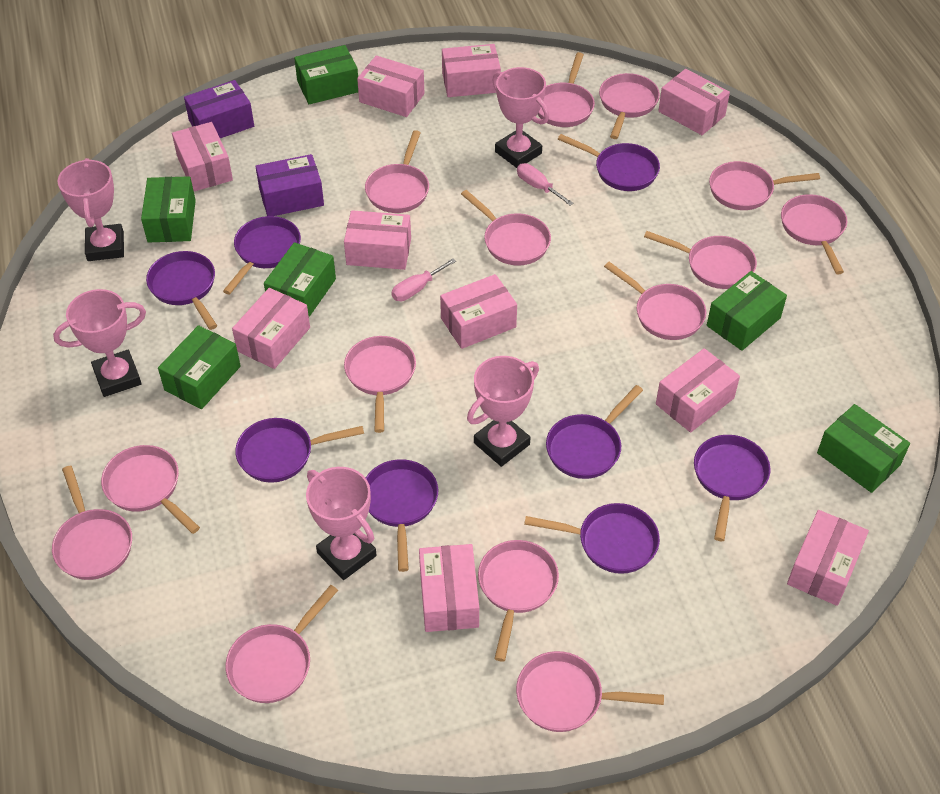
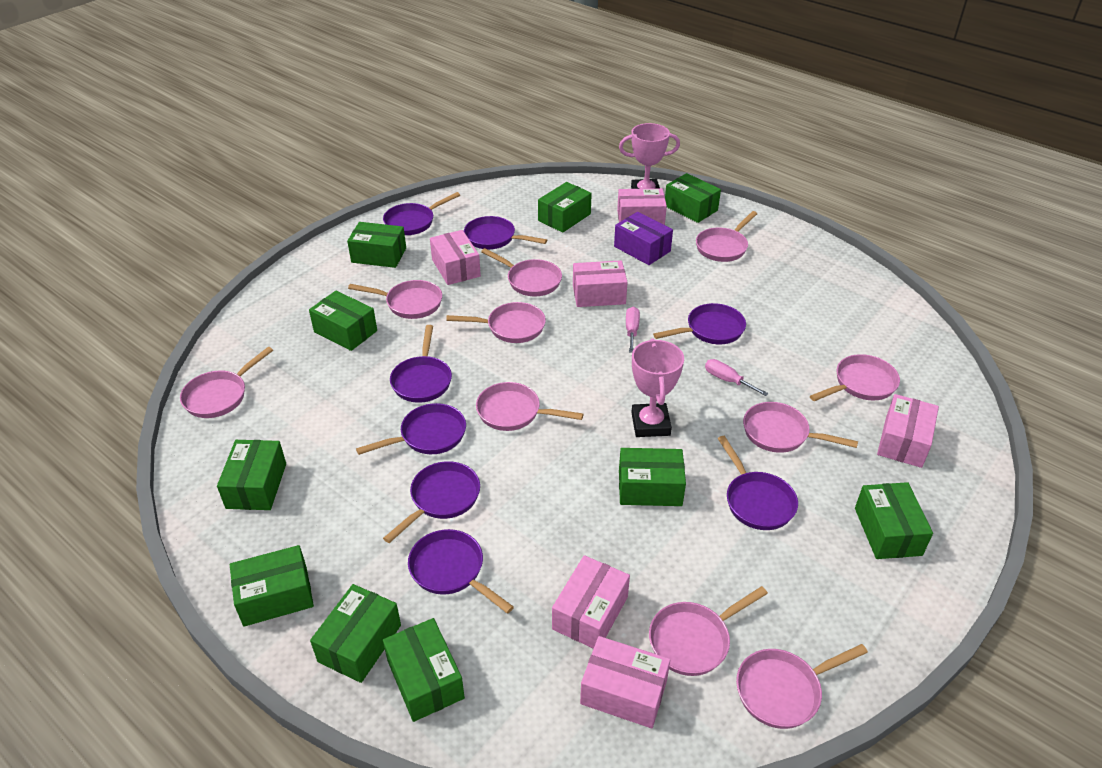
green box: 6 -> 10
pink box: 10 -> 6
pink pan: 14 -> 10
pink trophy: 5 -> 2
purple box: 2 -> 1

